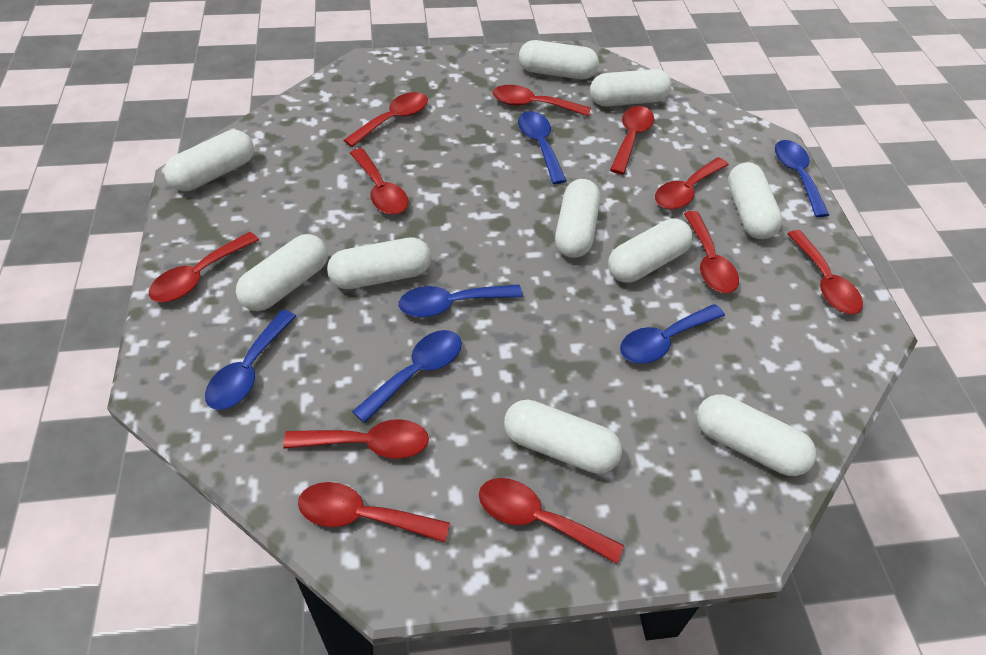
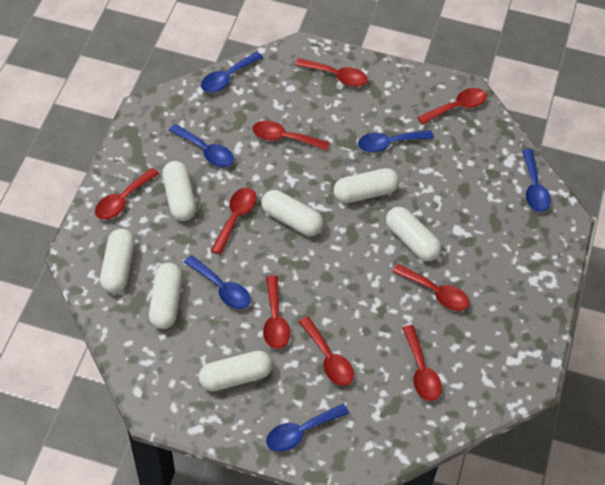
red spoon: 11 -> 9
white capsule: 10 -> 7

